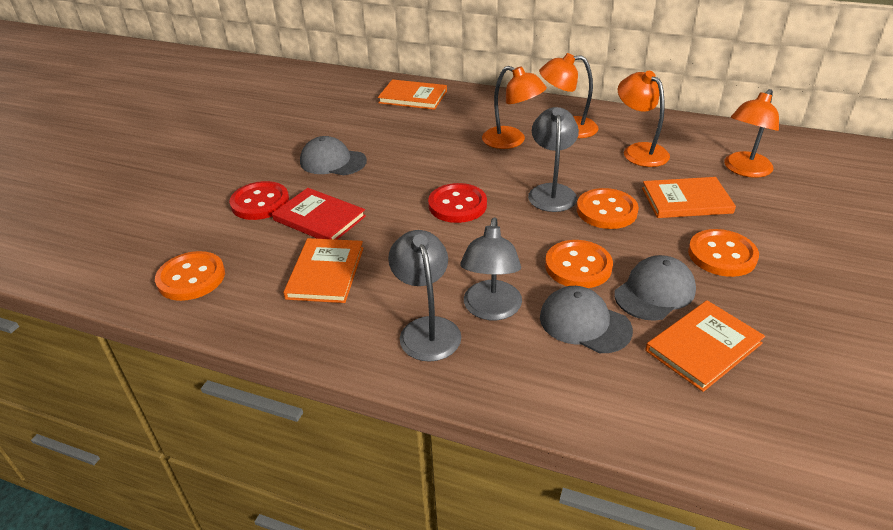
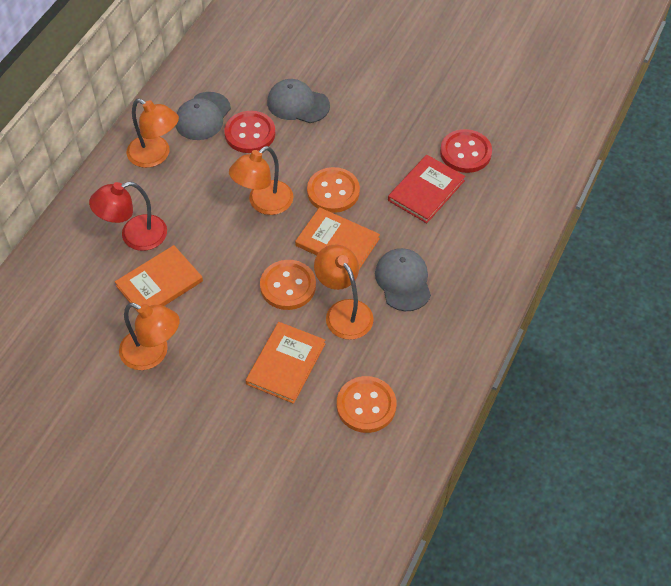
grey lamp: 3 -> 0
orange book: 4 -> 3
orange button: 4 -> 3
red lamp: 0 -> 1

